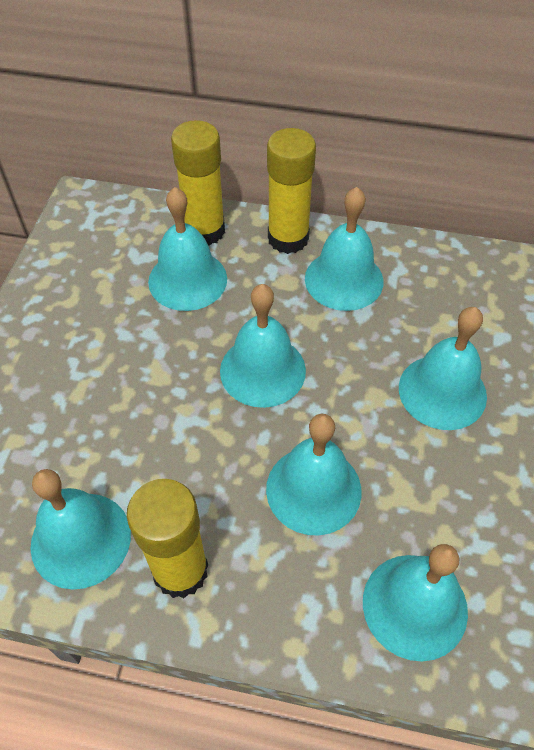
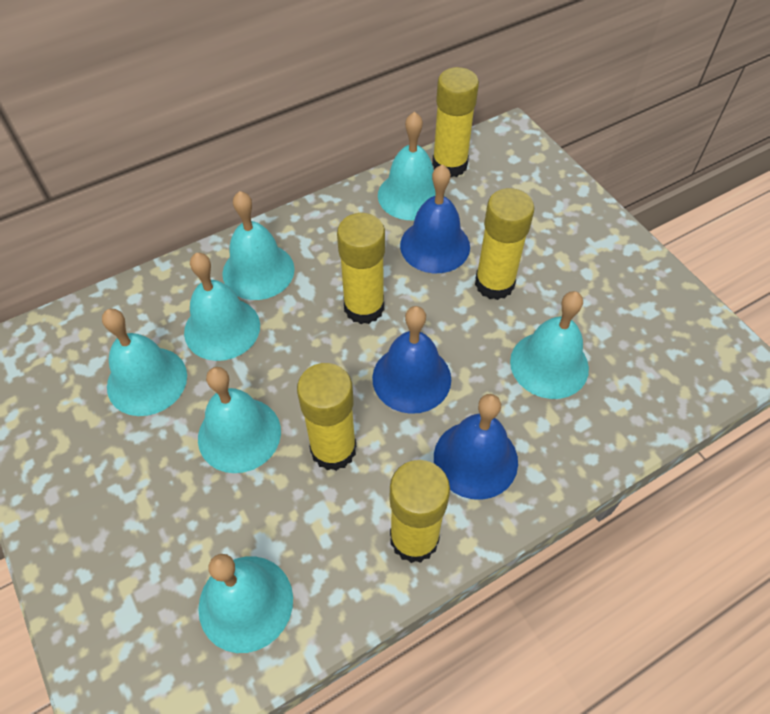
blue bell: 0 -> 3
yellow glue stick: 3 -> 5

